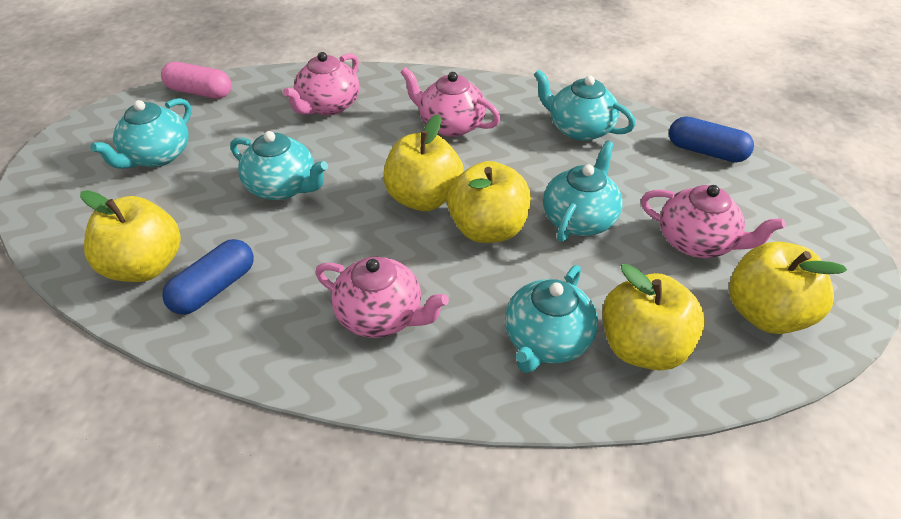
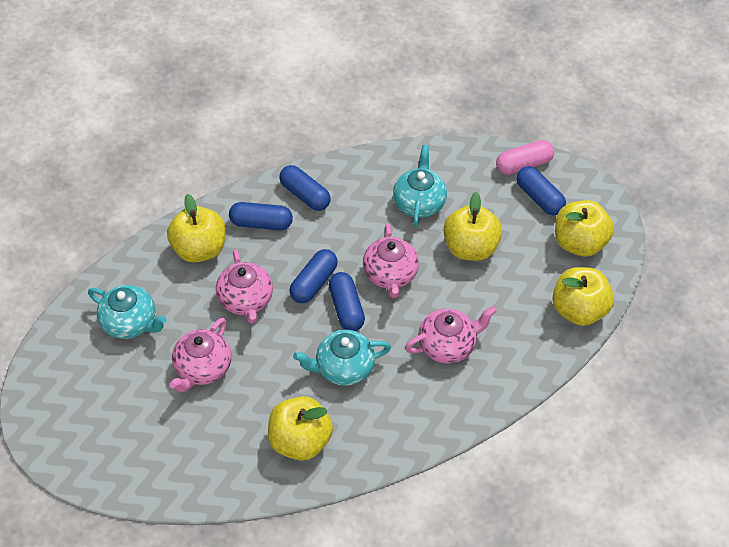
blue capsule: 2 -> 5
turquoise teapot: 5 -> 3

